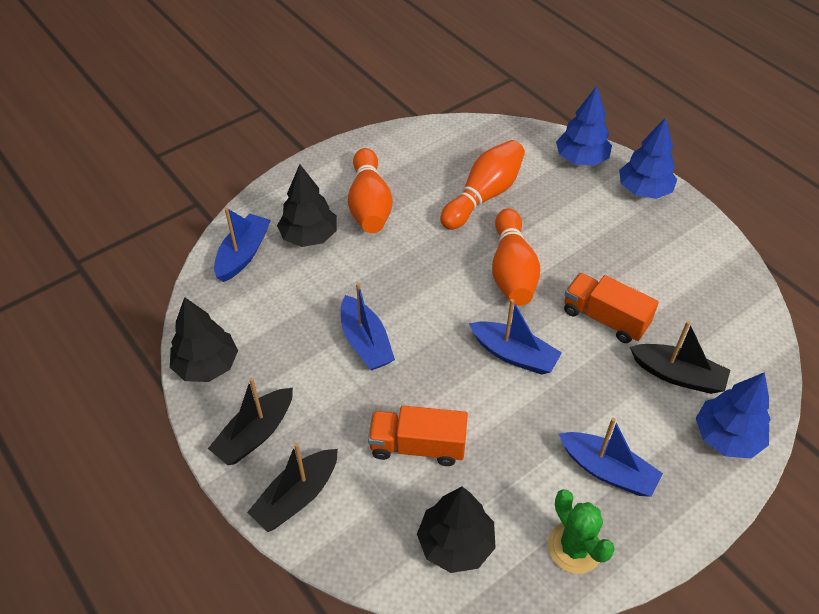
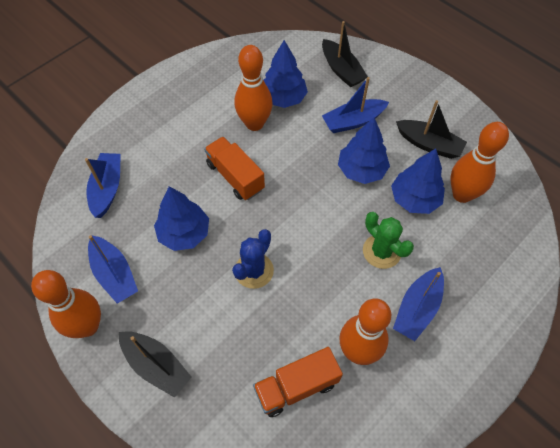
black tree: 3 -> 0
blue cactus: 0 -> 1
blue tree: 3 -> 4
orange bowling pin: 3 -> 4

